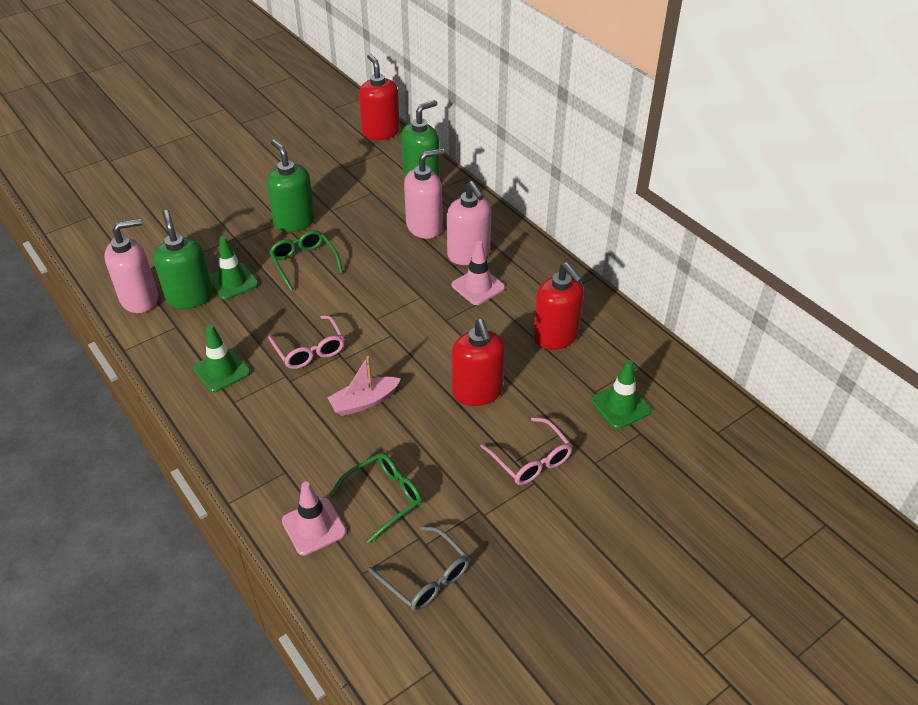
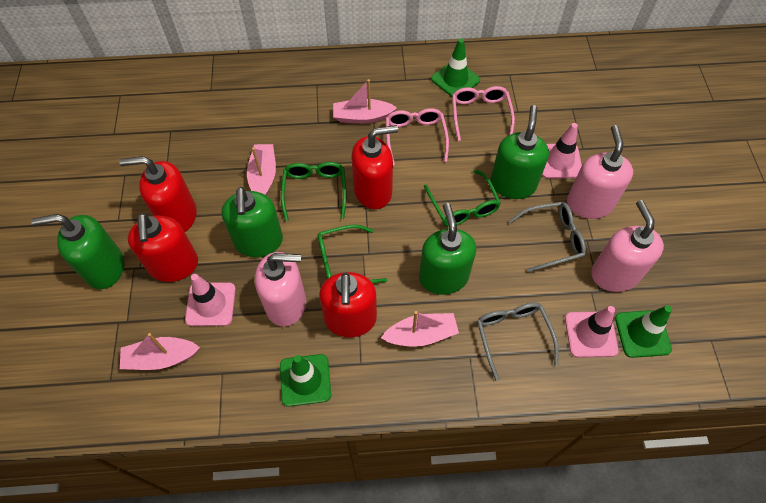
green glasses: 2 -> 3
green soap dispenser: 3 -> 4
grey glasses: 1 -> 2
pink boat: 1 -> 4
pink traffic cone: 2 -> 3
red soap dispenser: 3 -> 4

